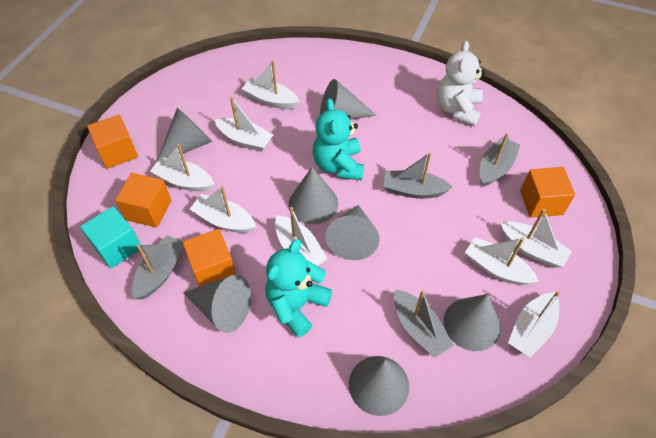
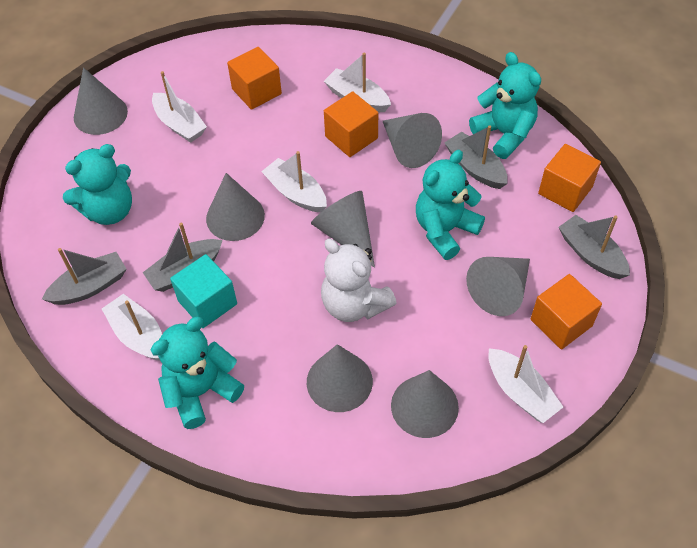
turquoise teddy bear: 2 -> 4
white boat: 8 -> 5

